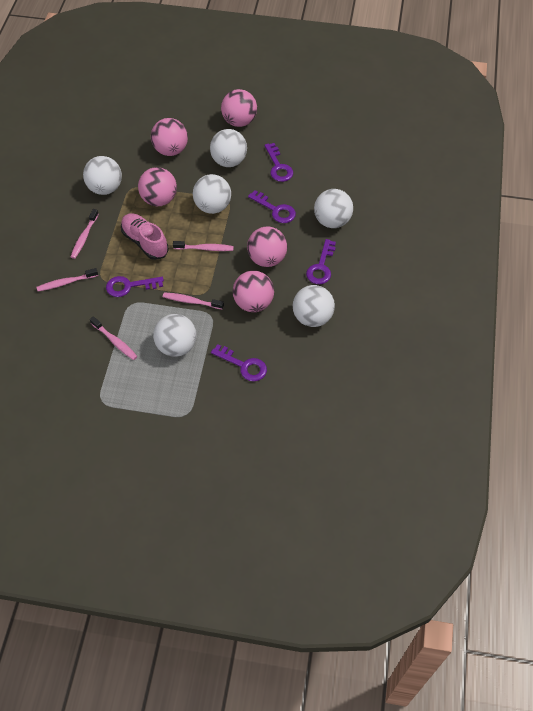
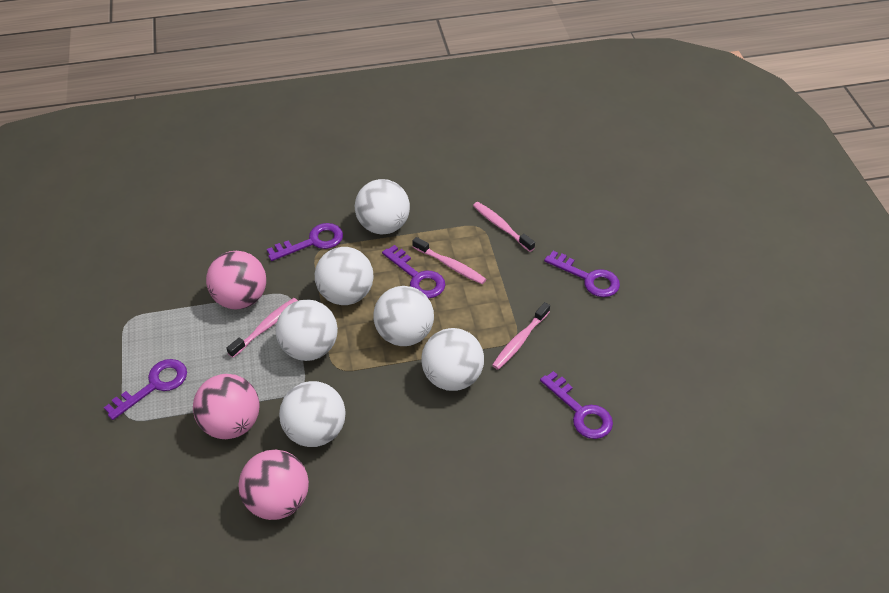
pink ball: 5 -> 3
pink shoe: 1 -> 0
pink toothbrush: 5 -> 4

